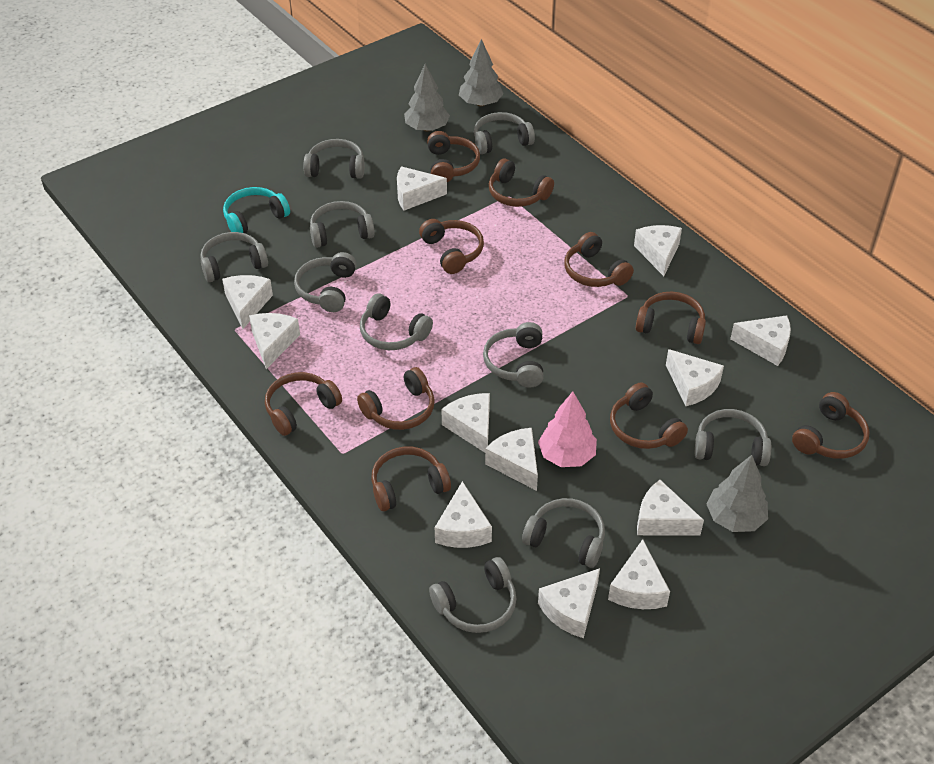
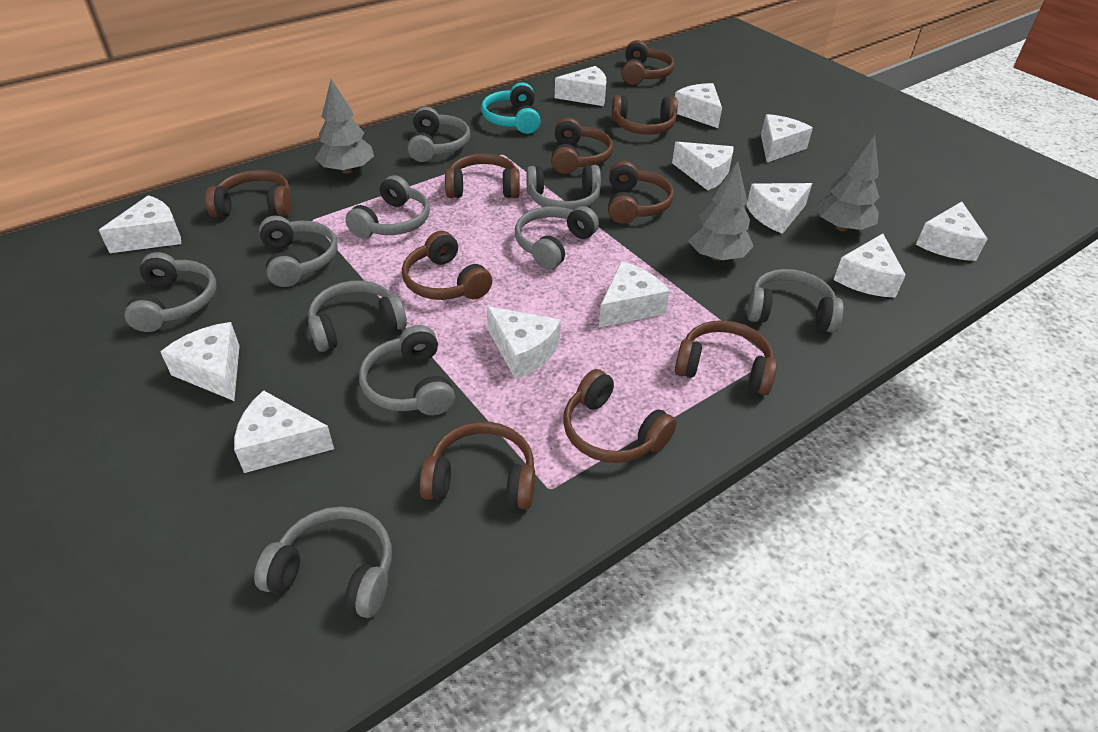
pink tree: 1 -> 0

